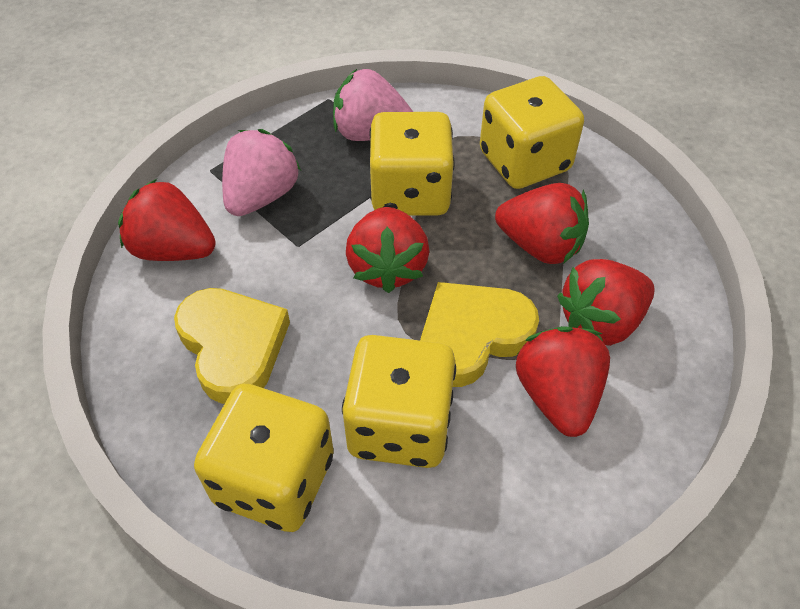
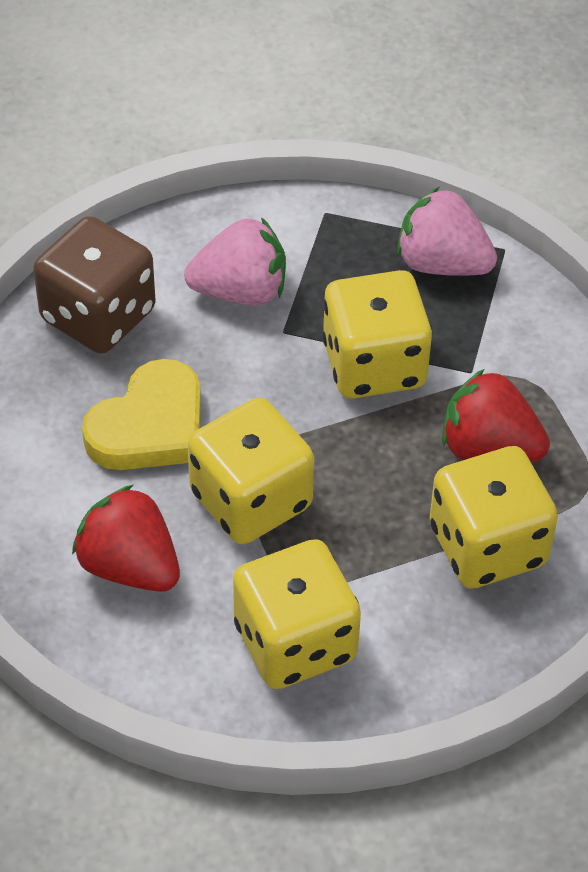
brown dice: 0 -> 1
red strawberry: 5 -> 2
yellow heart: 2 -> 1

